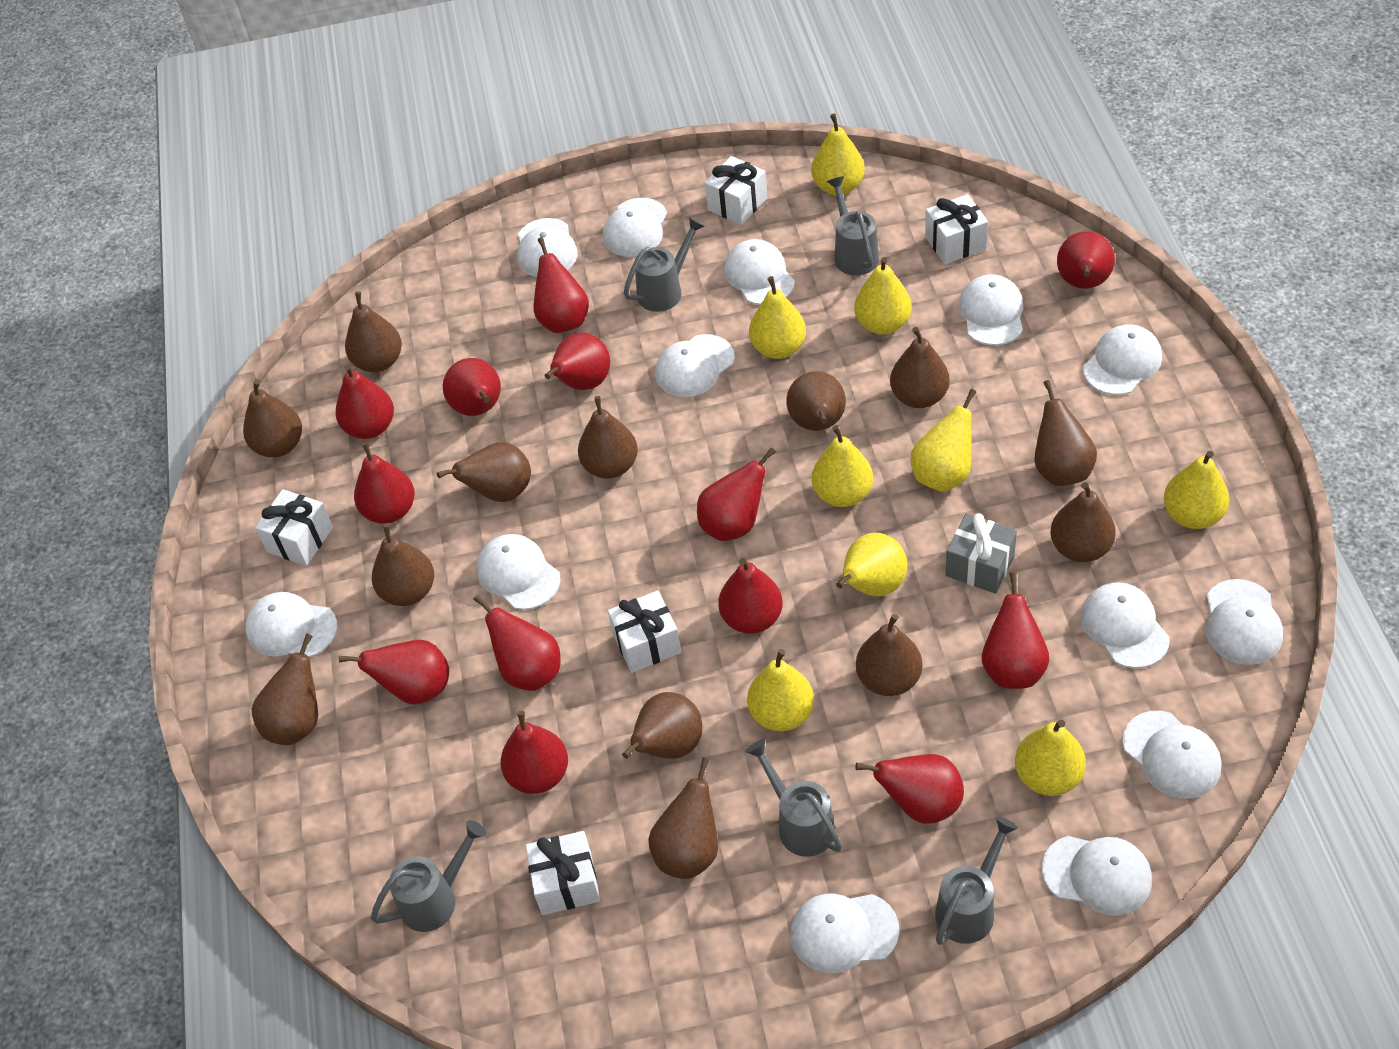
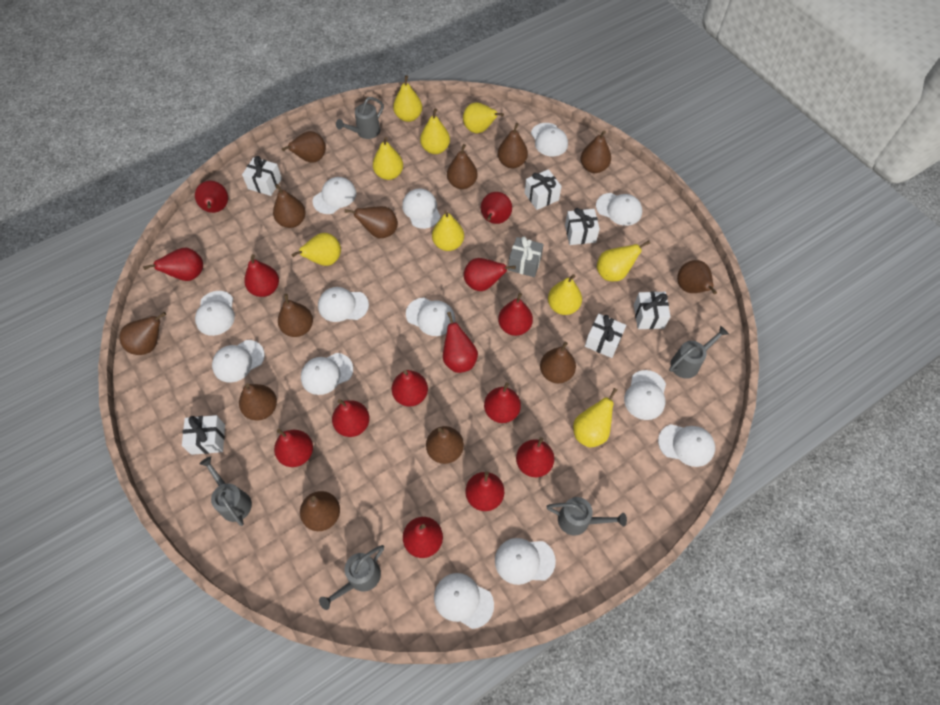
red pear: 13 -> 14
white gift: 5 -> 6

